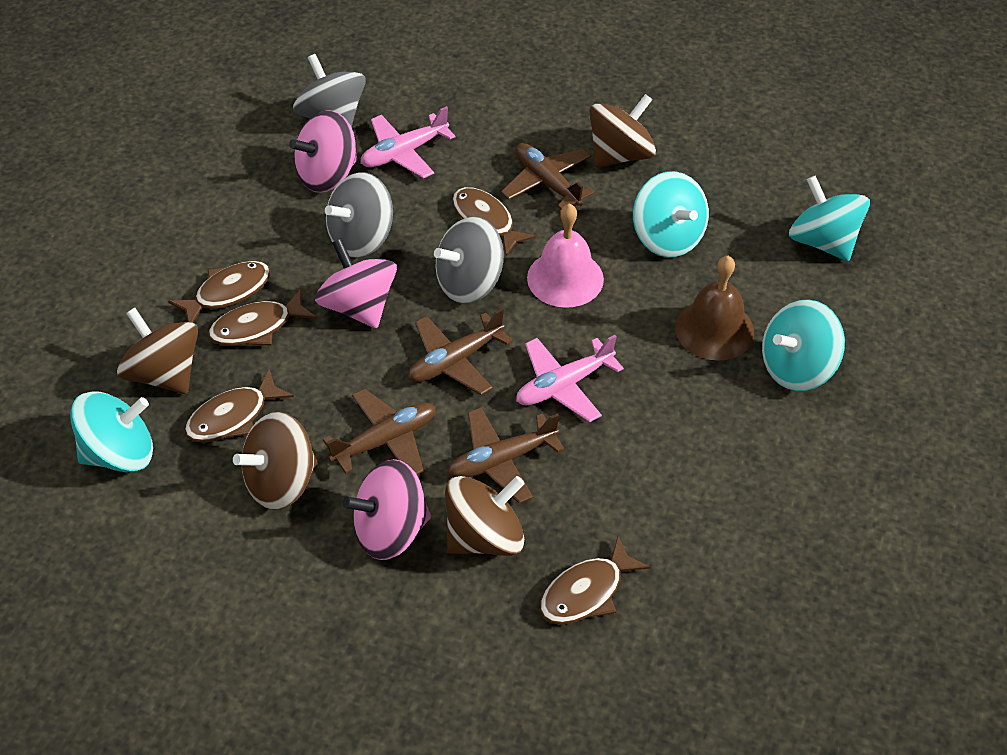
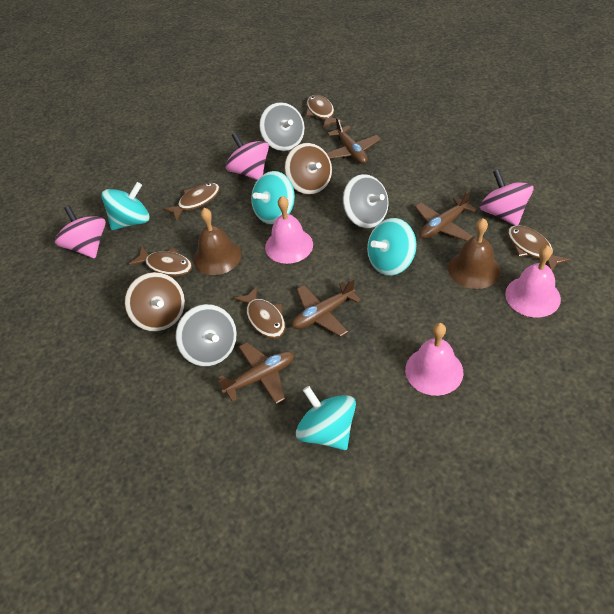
brown bell: 1 -> 2
brown spinning top: 4 -> 2
pink bell: 1 -> 3
pink plane: 2 -> 0

